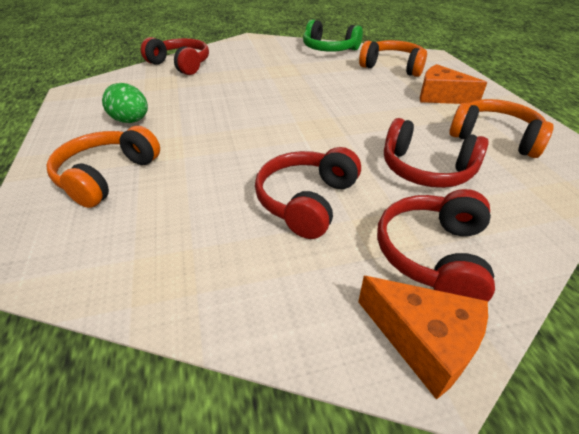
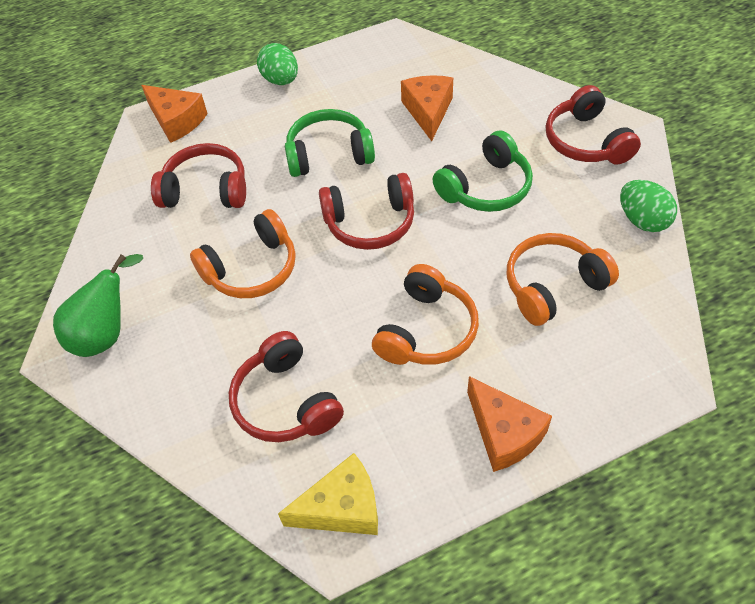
green egg: 1 -> 2
green headphones: 1 -> 2
green pear: 0 -> 1
orange cheese: 2 -> 3
yellow cheese: 0 -> 1

